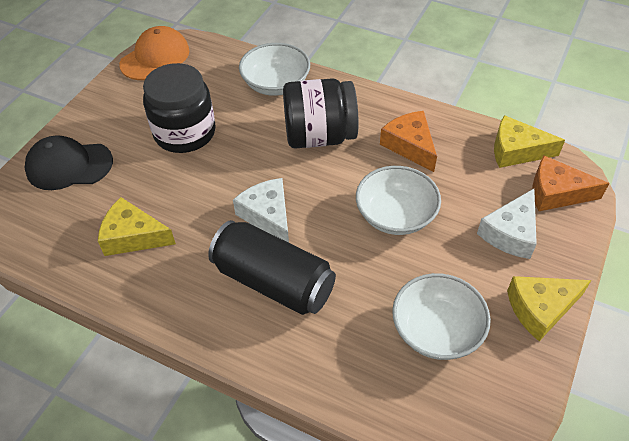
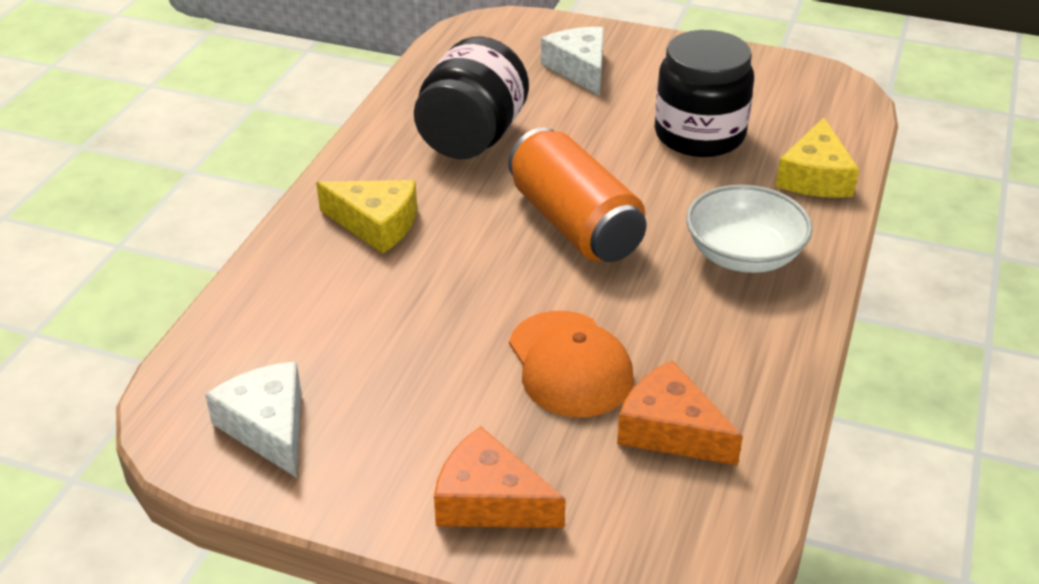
black can: 1 -> 0
black cap: 1 -> 0
orange can: 0 -> 1
white bowl: 3 -> 1
yellow cheese: 3 -> 2

